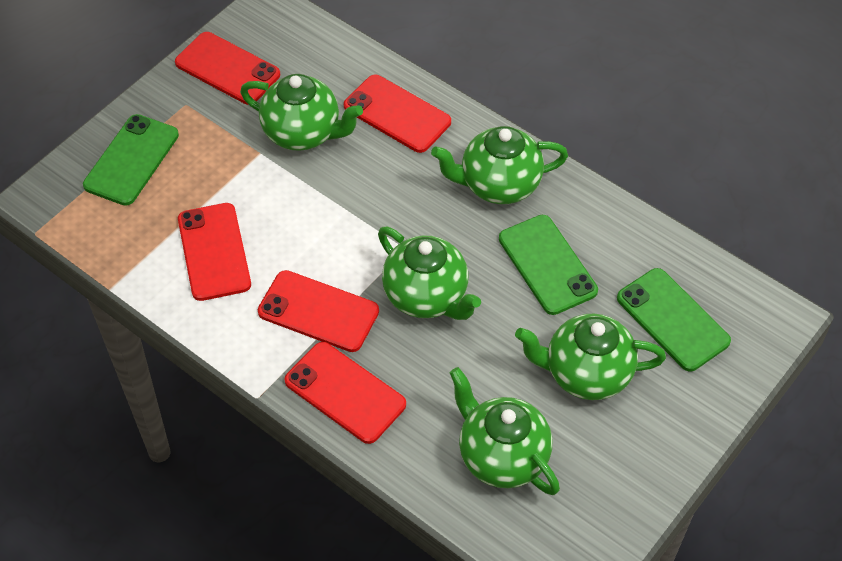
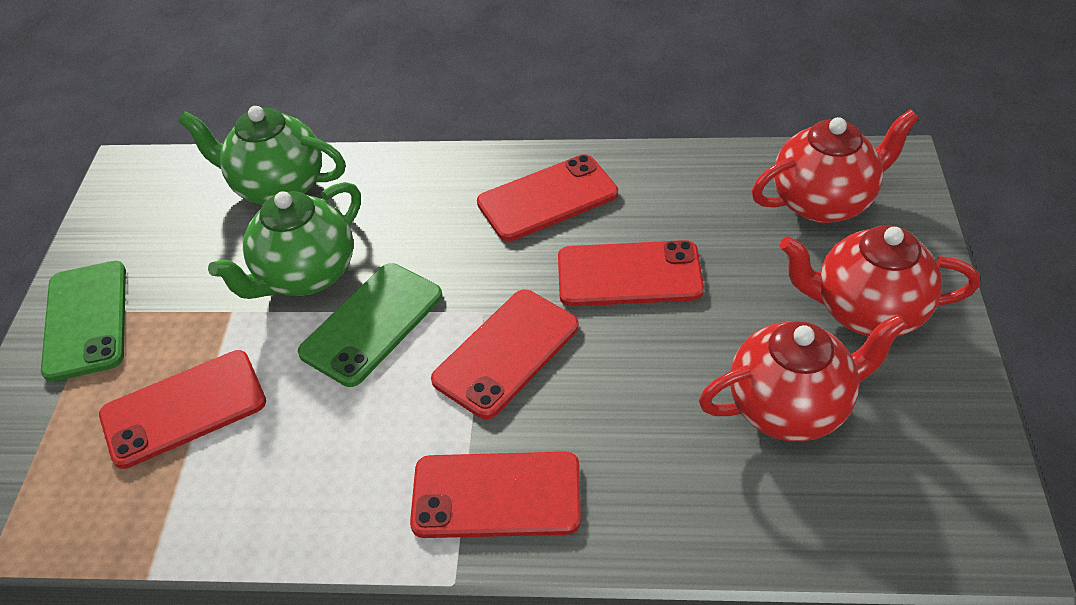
green phone: 3 -> 2
green teapot: 5 -> 2
red teapot: 0 -> 3

